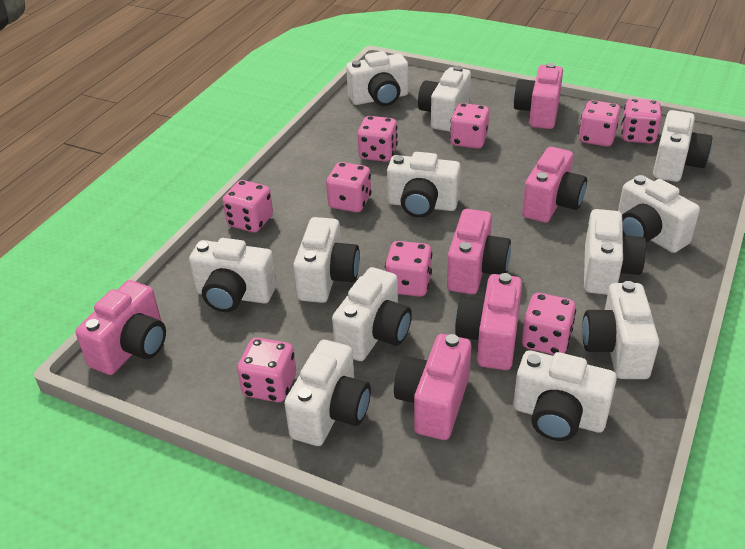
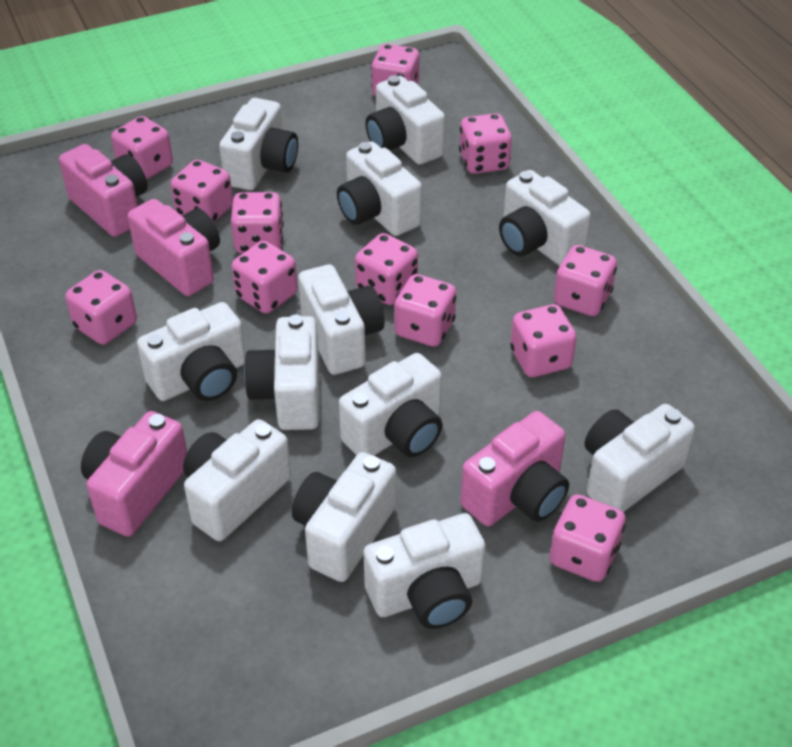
pink camera: 6 -> 4
pink dice: 9 -> 12

